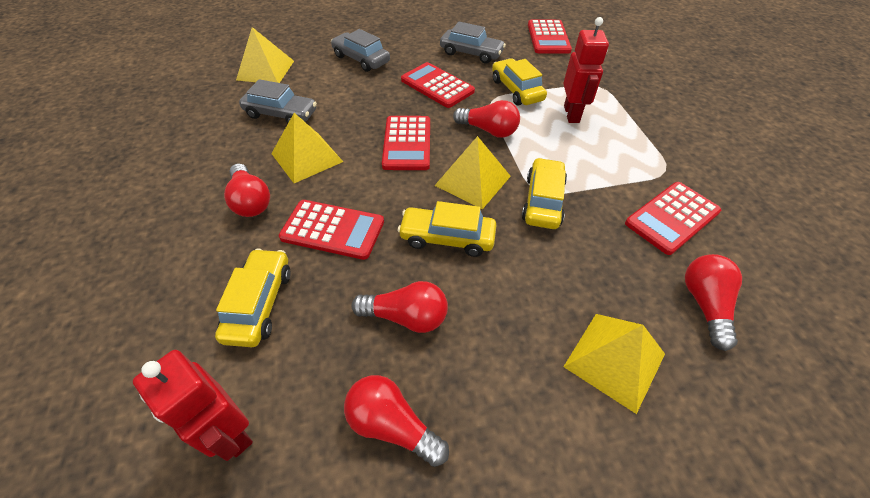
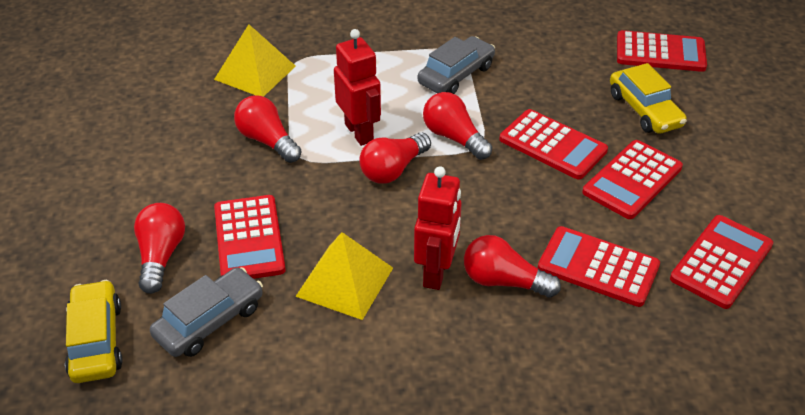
grey car: 3 -> 2
red calculator: 5 -> 6
yellow car: 4 -> 2
yellow pyramid: 4 -> 2

